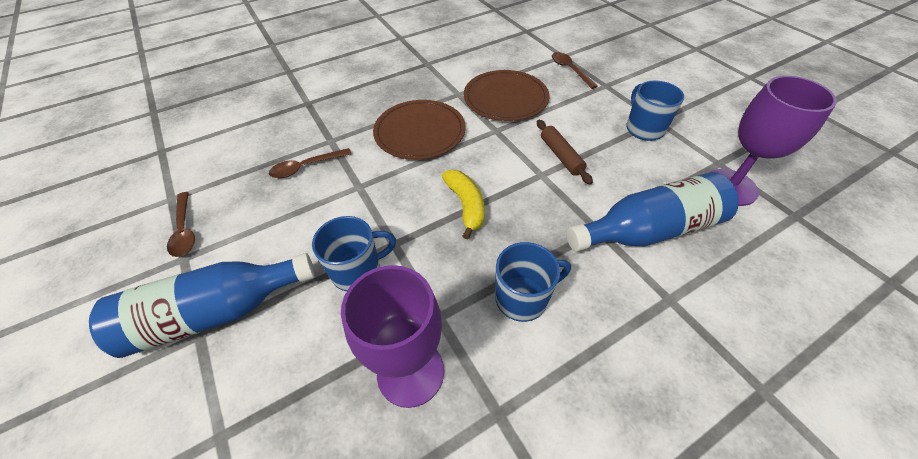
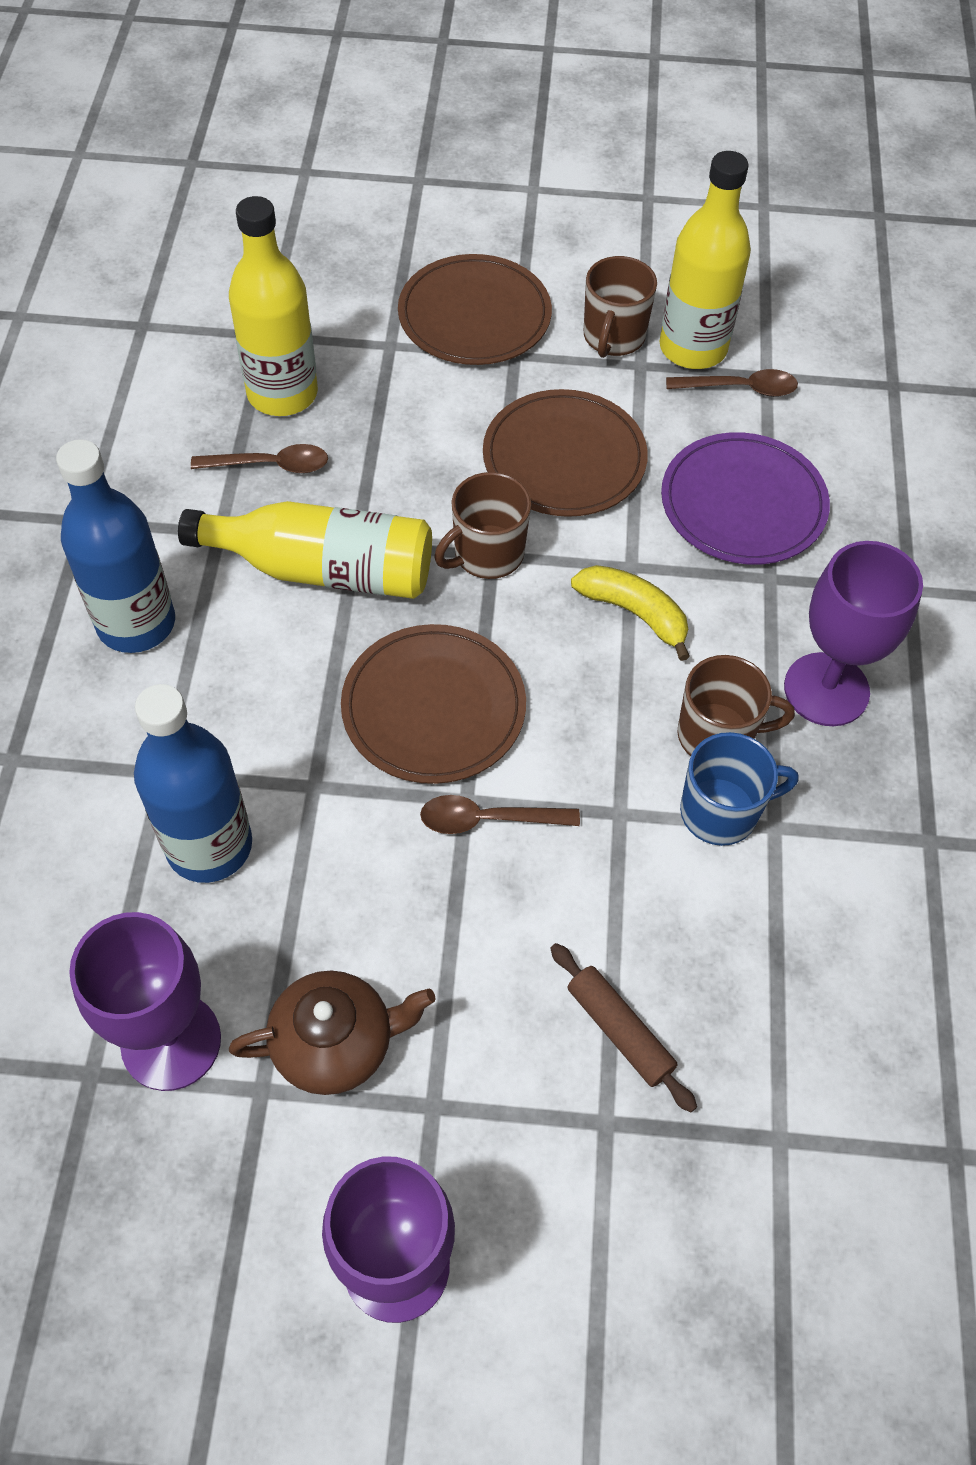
blue mug: 3 -> 1
brown mug: 0 -> 3
brown plate: 2 -> 3
brown teapot: 0 -> 1
purple goblet: 2 -> 3
purple plate: 0 -> 1
yellow bottle: 0 -> 3

